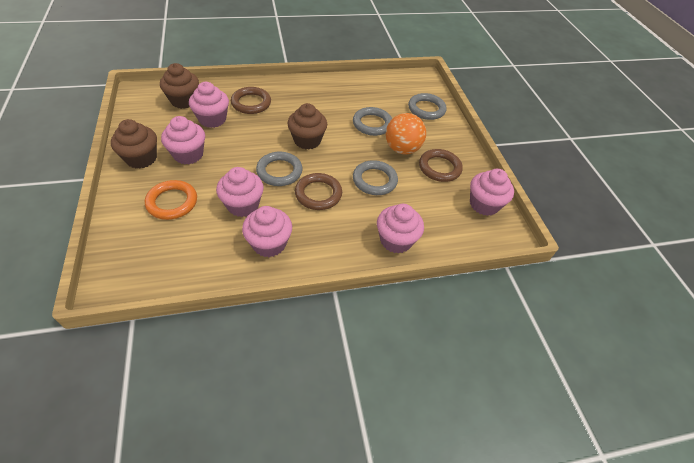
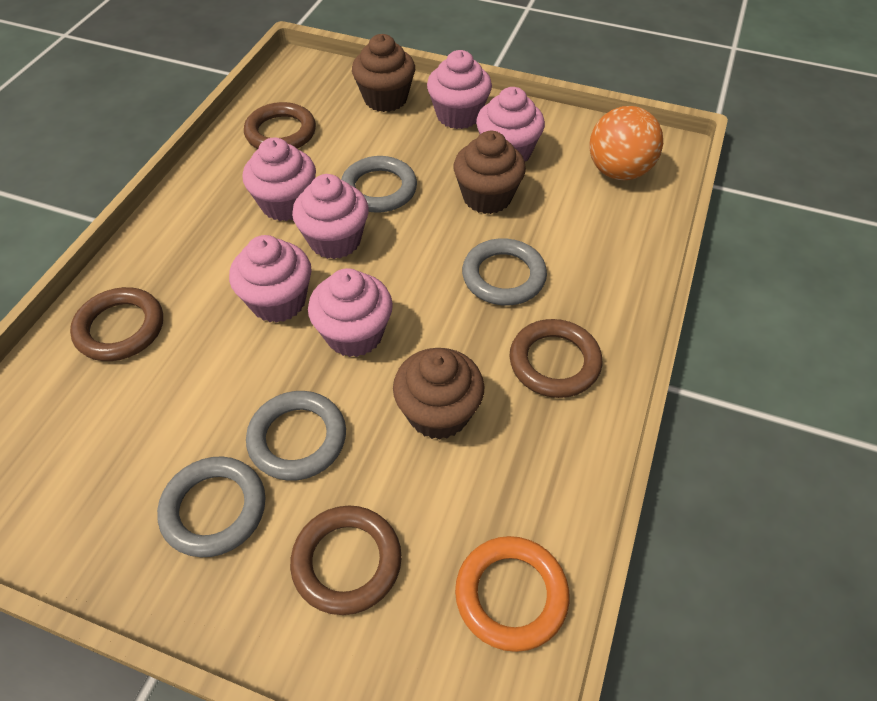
brown ring: 3 -> 4

